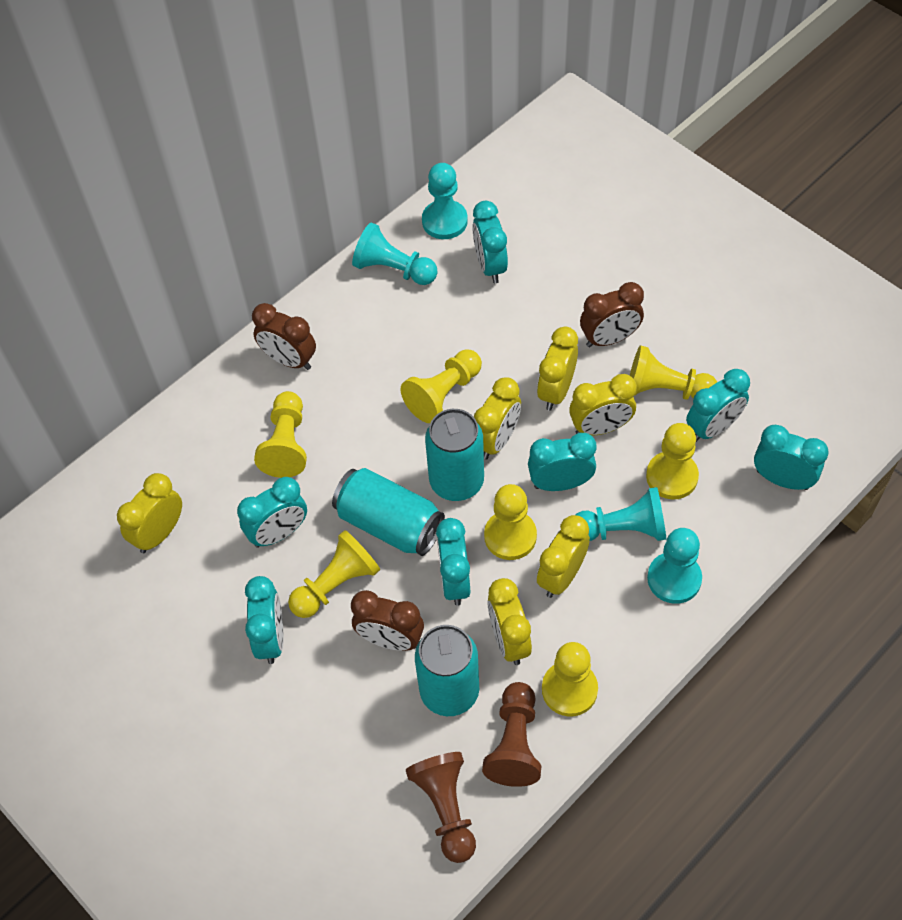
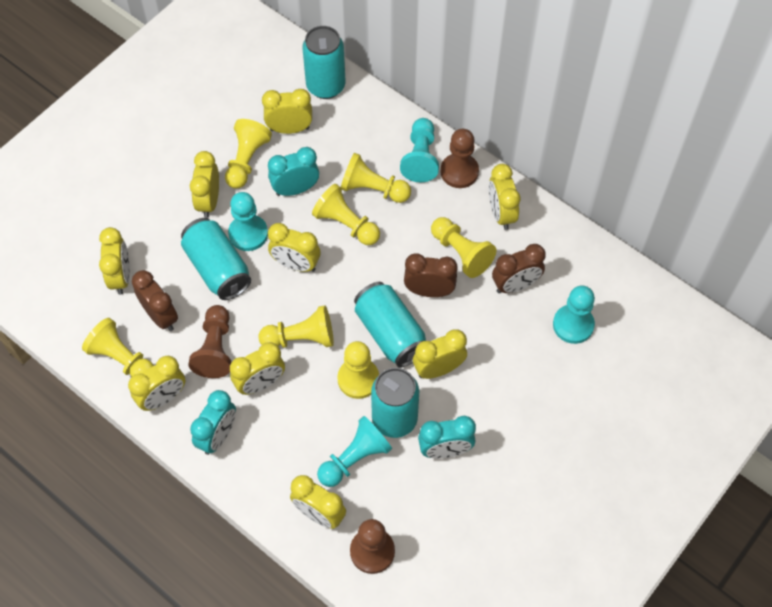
brown pawn: 2 -> 3
turquoise can: 3 -> 4
turquoise clock: 7 -> 3
yellow clock: 6 -> 9

